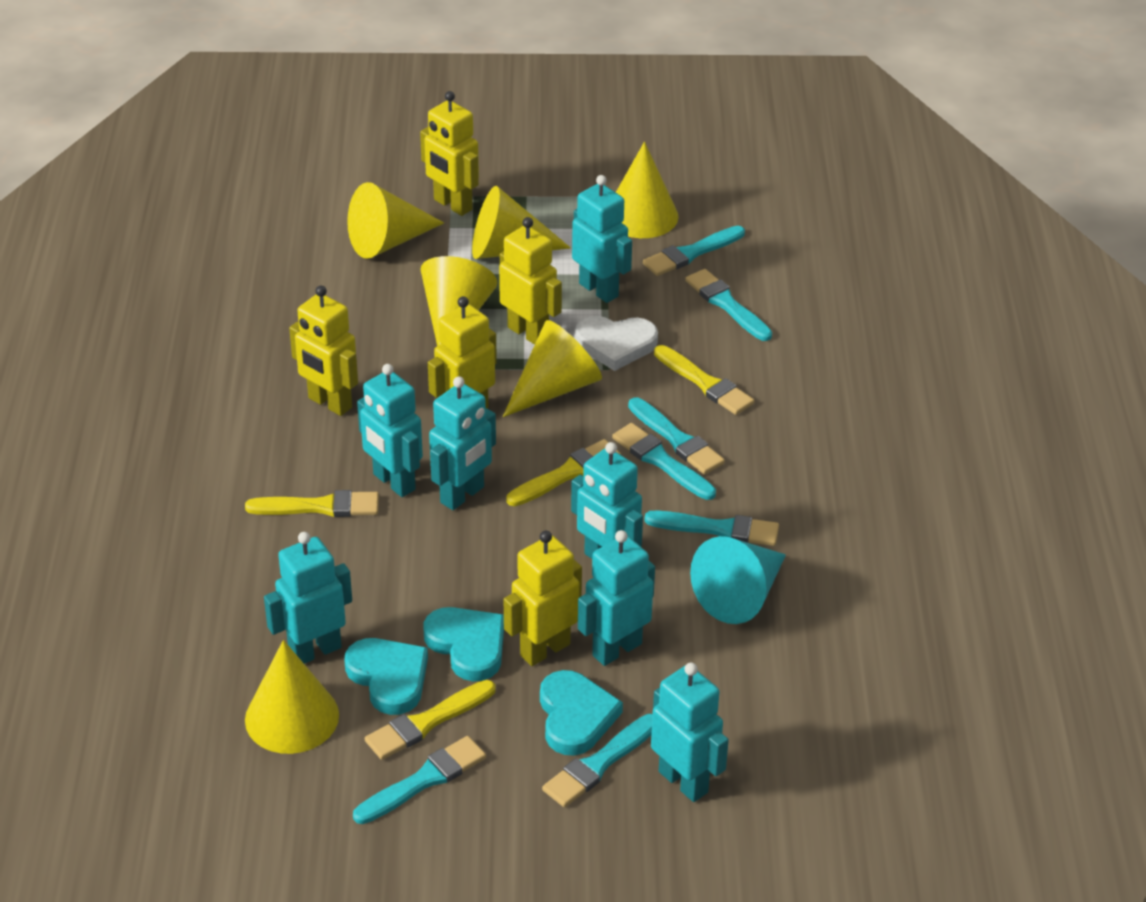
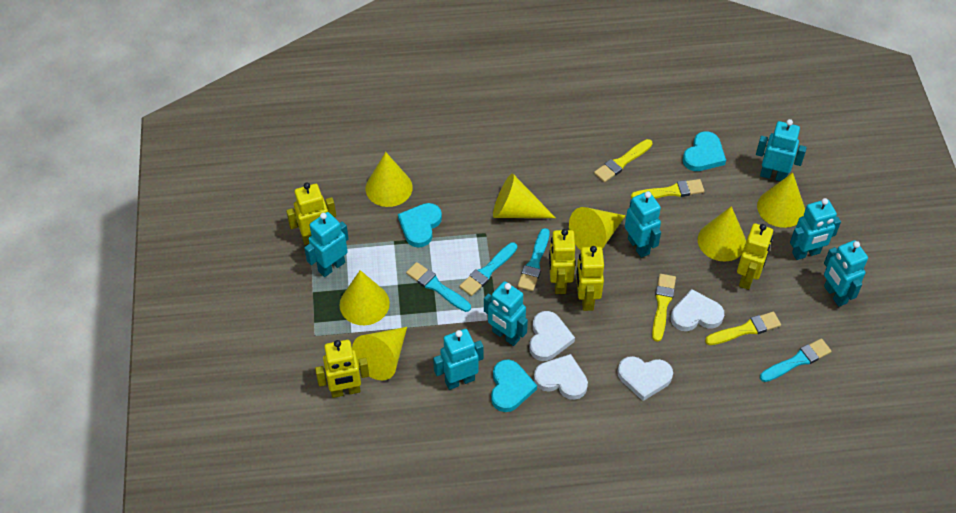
turquoise brush: 7 -> 4
turquoise cone: 1 -> 0
white heart: 1 -> 4
yellow cone: 6 -> 7

